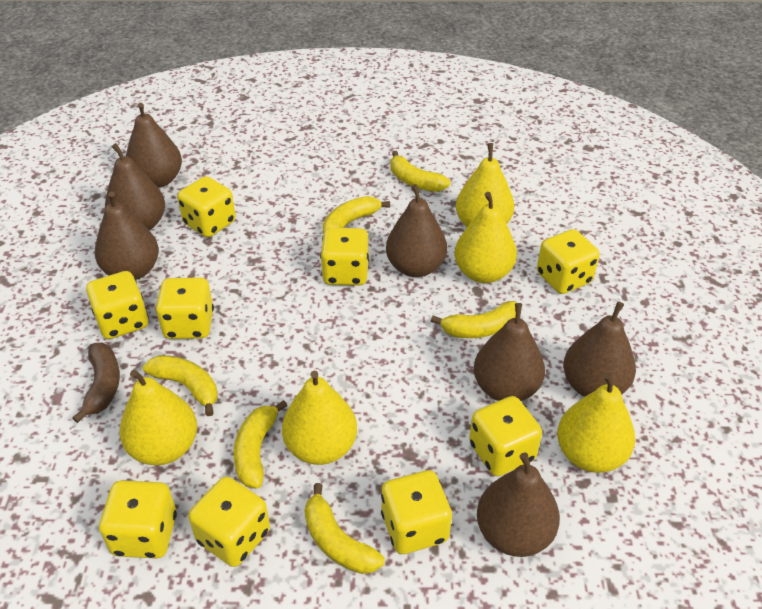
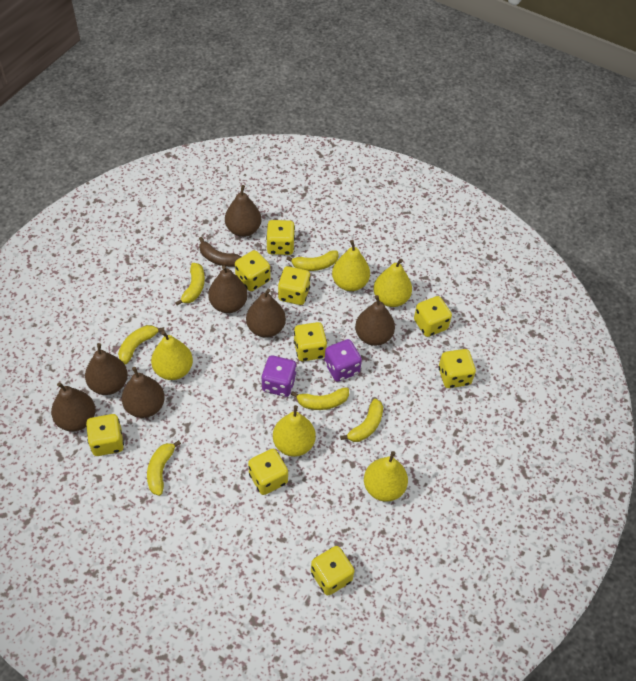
purple dice: 0 -> 2

